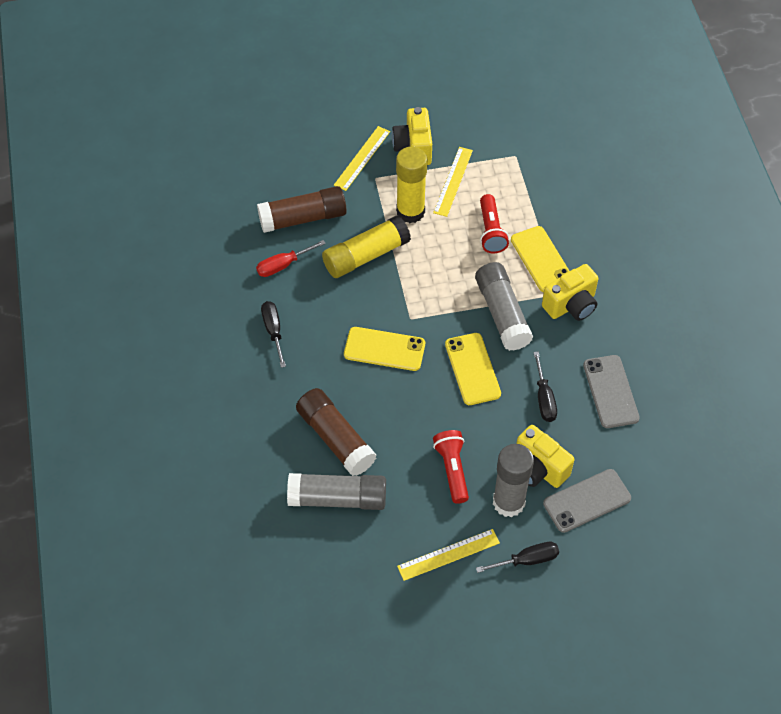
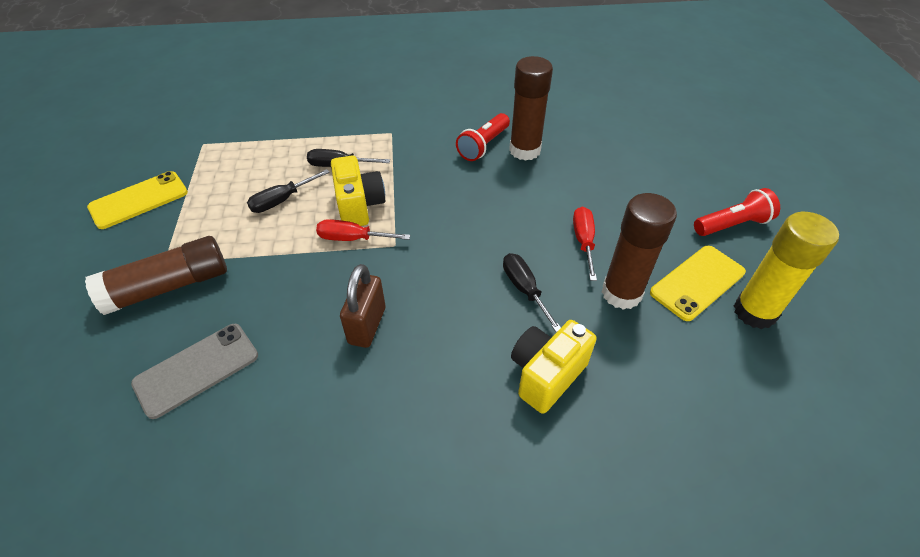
brown glue stick: 2 -> 3
brown padlock: 0 -> 1
grey glue stick: 3 -> 0
grey phone: 2 -> 1
red screwdriver: 1 -> 2
yellow camera: 3 -> 2
yellow glue stick: 2 -> 1
yellow phone: 3 -> 2
yellow ruler: 3 -> 0

